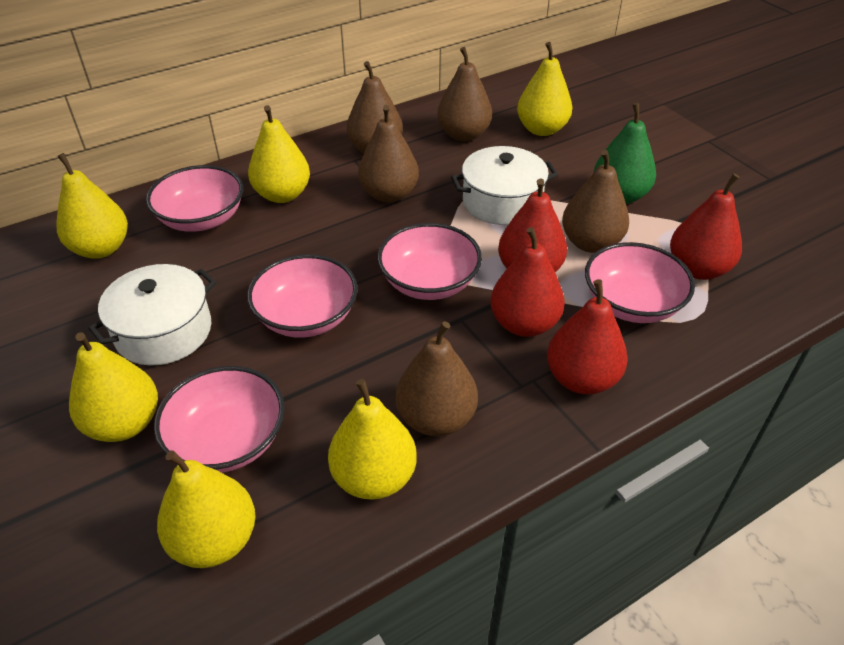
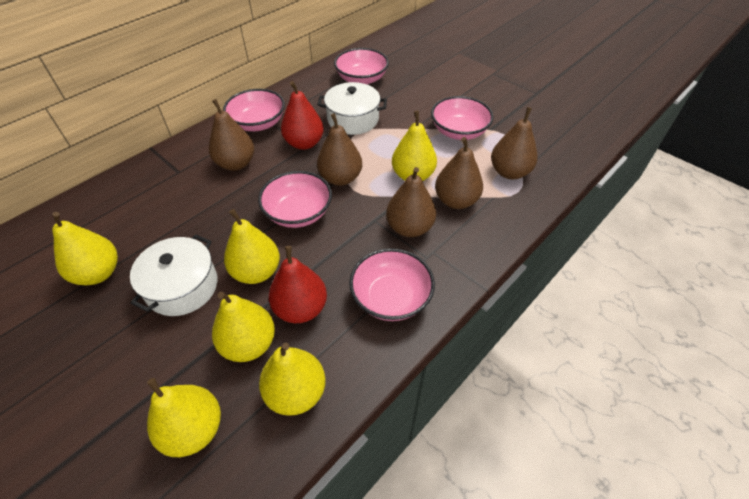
green pear: 1 -> 0
red pear: 4 -> 2

